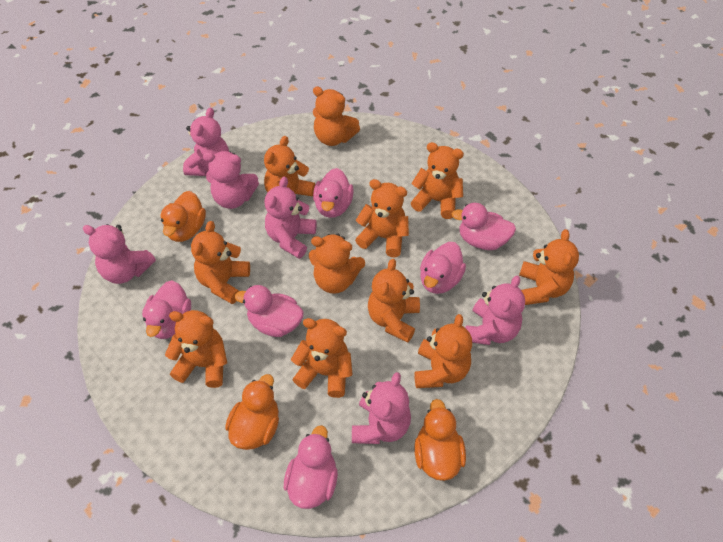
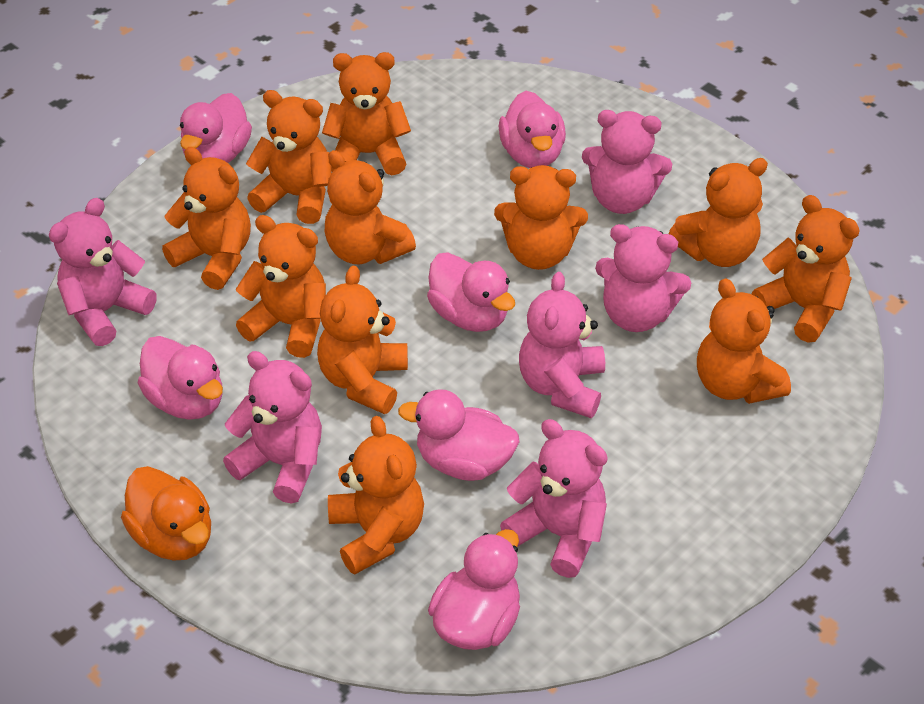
orange duck: 3 -> 1

